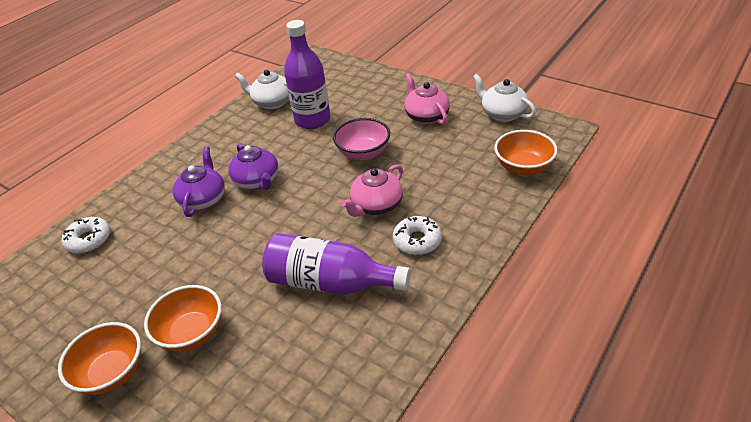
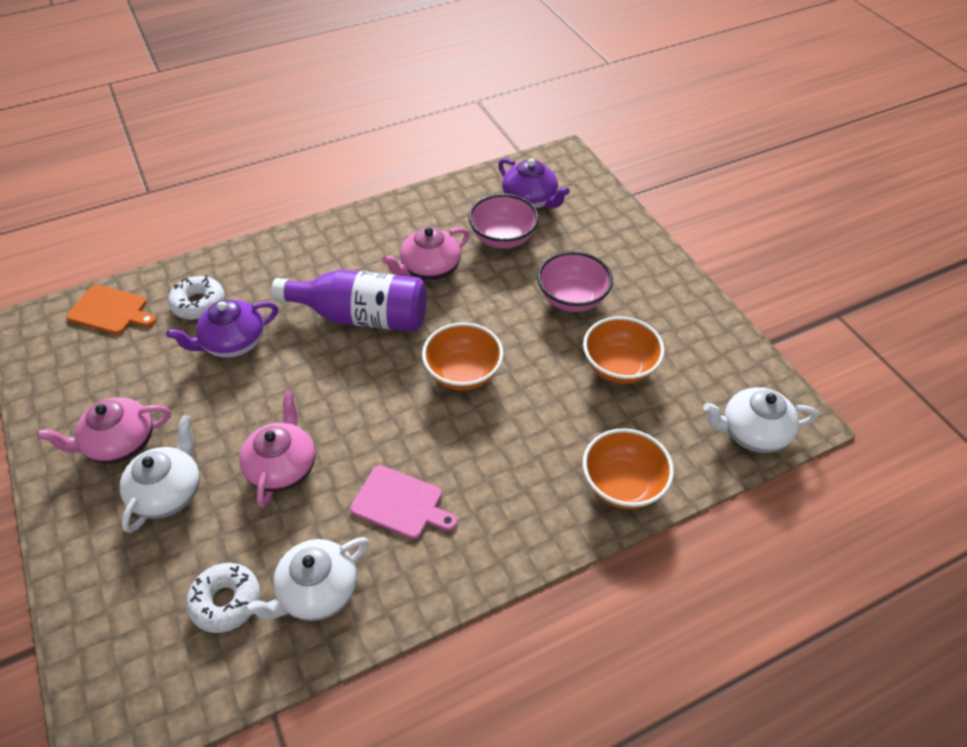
orange cutting board: 0 -> 1
pink bowl: 1 -> 2
pink cutting board: 0 -> 1
pink teapot: 2 -> 3
purple bottle: 2 -> 1
white teapot: 2 -> 3

